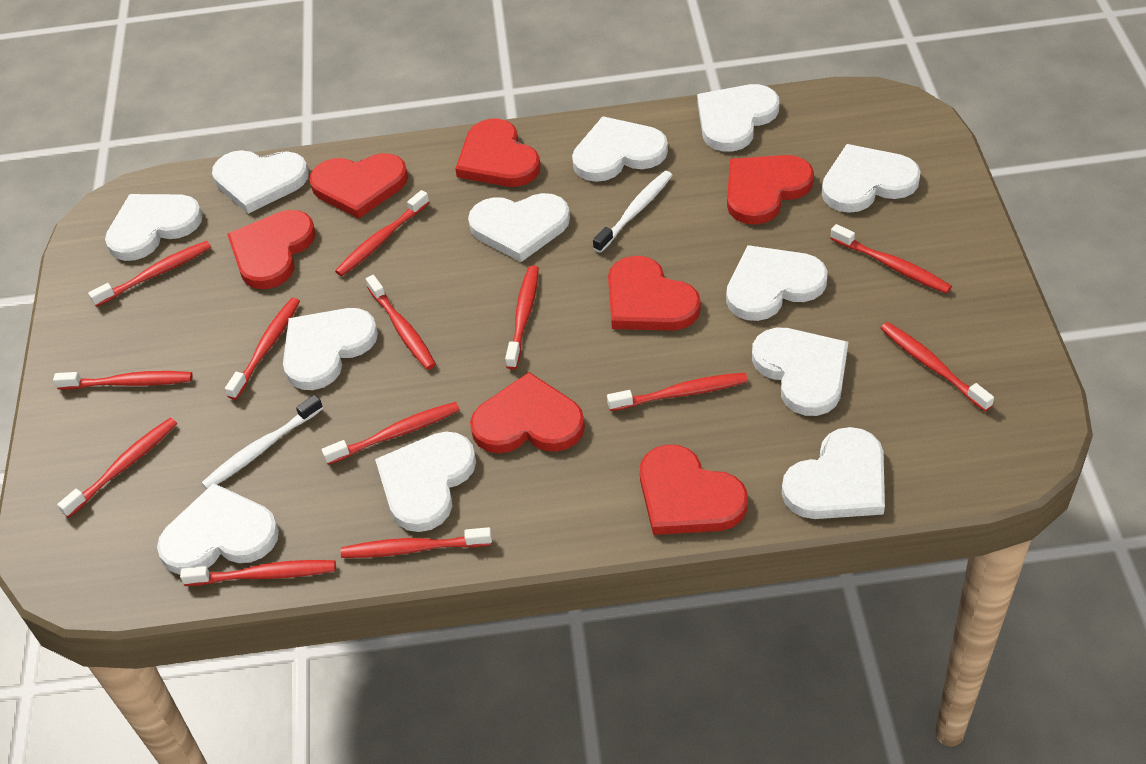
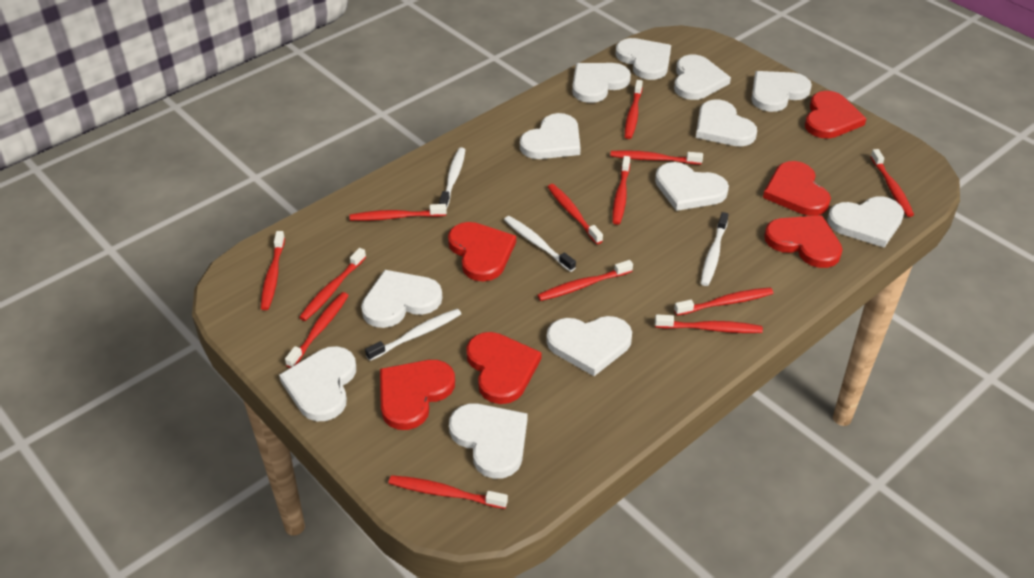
red heart: 7 -> 6
white toothbrush: 2 -> 4

